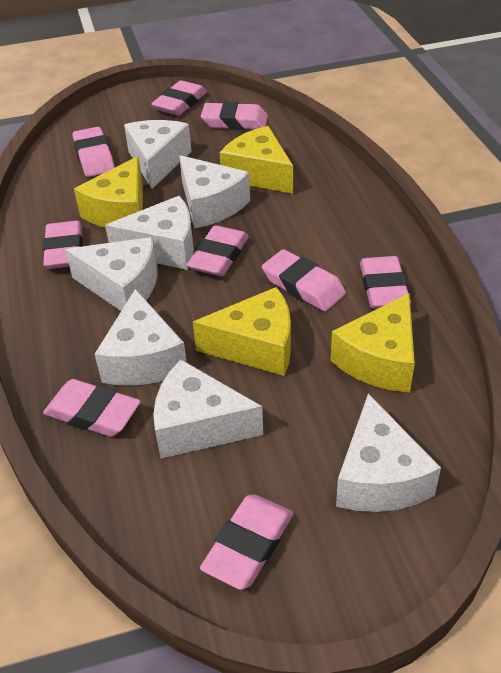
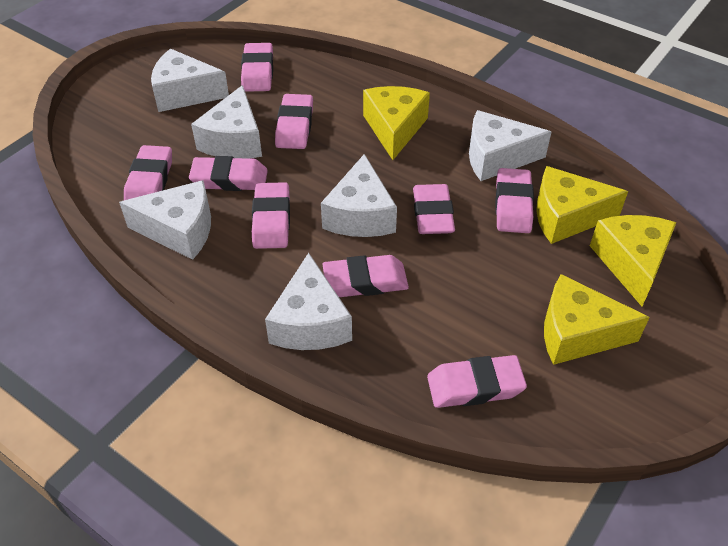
white cheese: 7 -> 6

